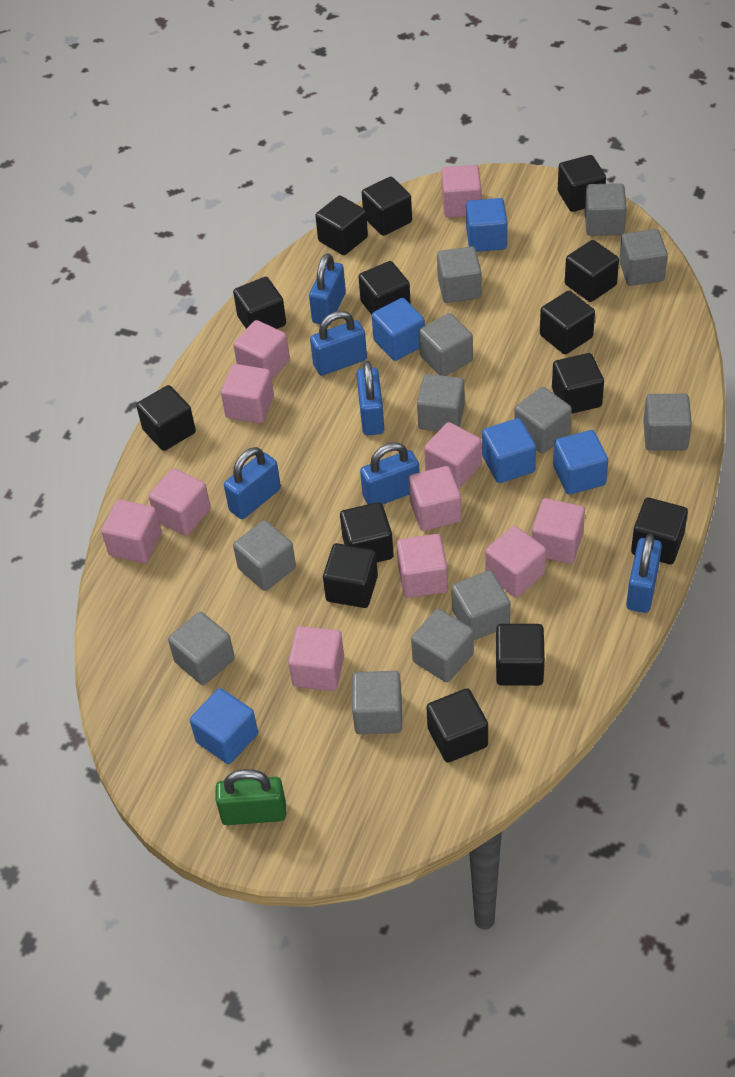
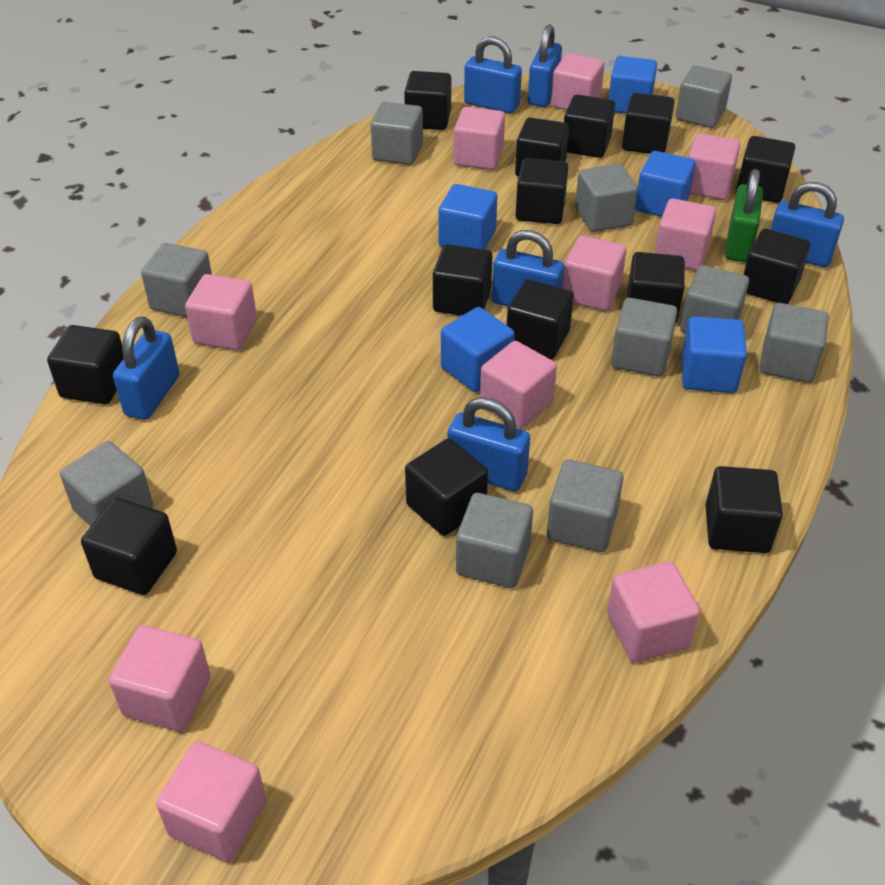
grey cube: 12 -> 10
pink cube: 11 -> 10

